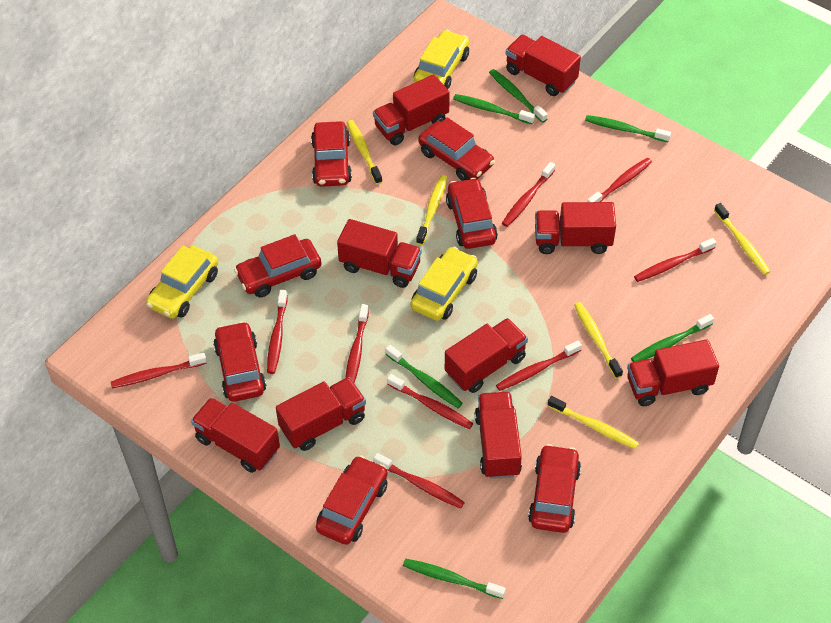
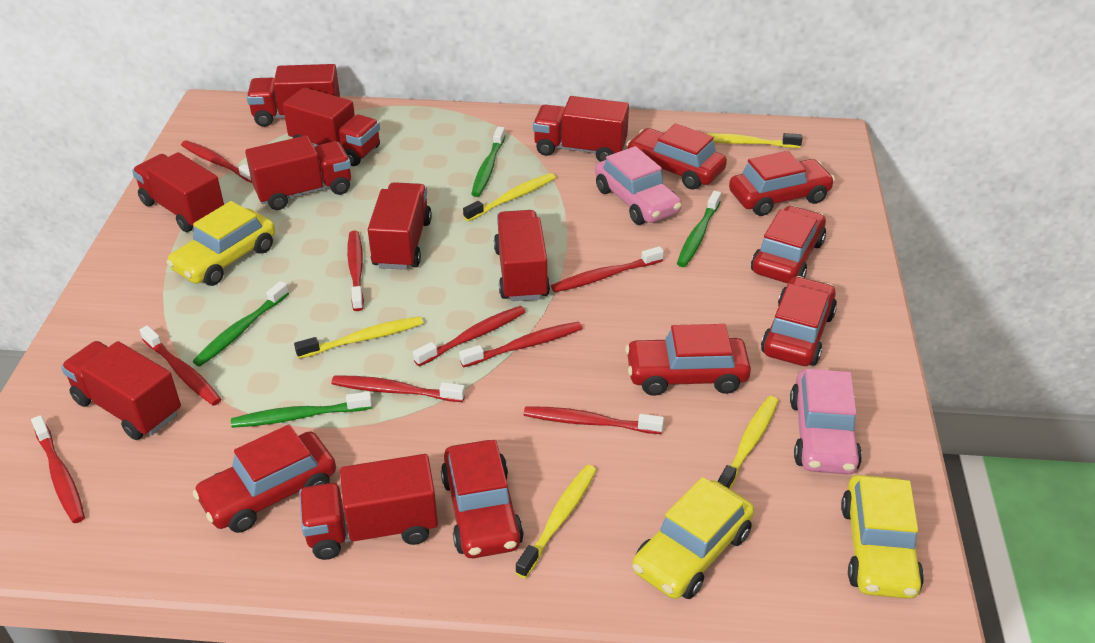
green toothbrush: 6 -> 4
pink car: 0 -> 2

